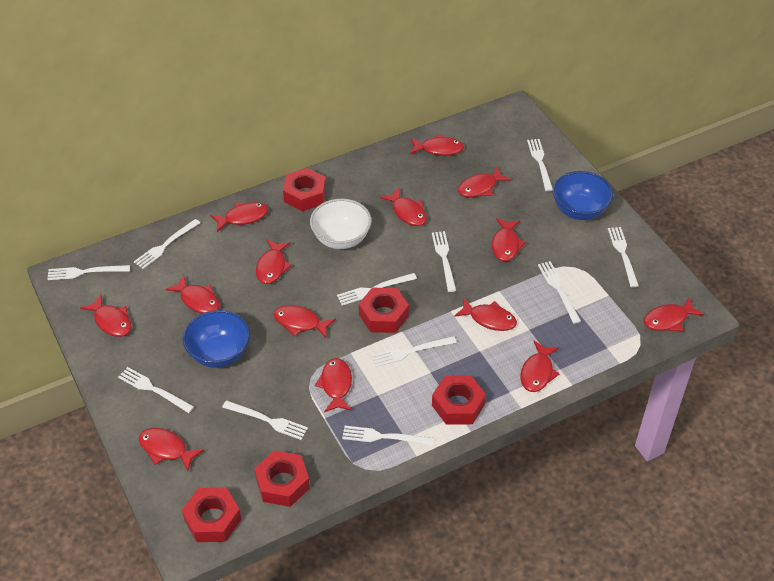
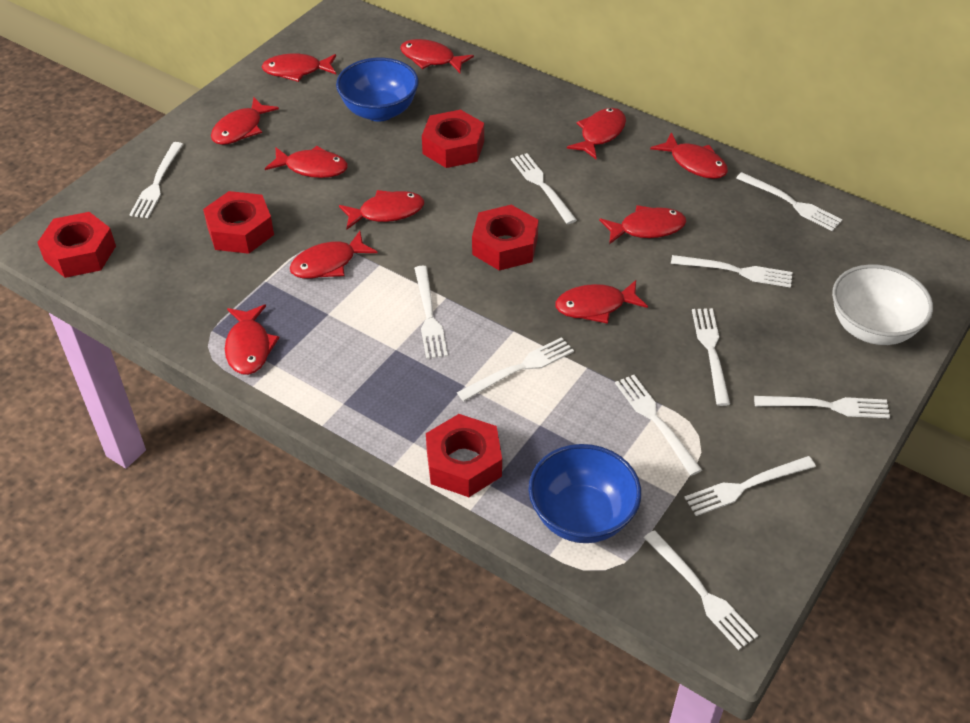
red fish: 14 -> 11

